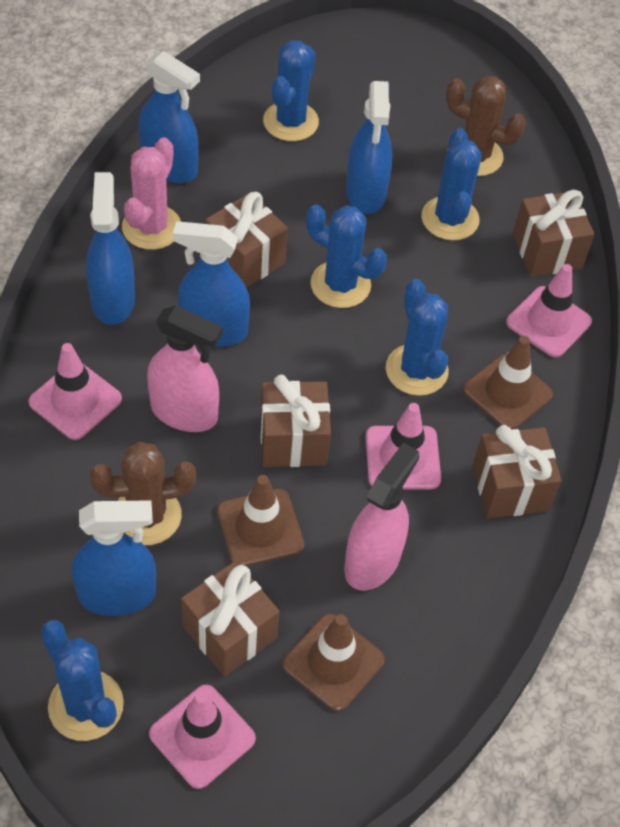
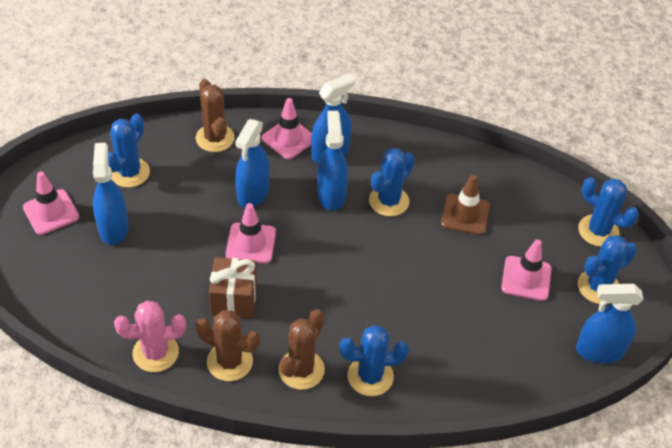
brown cactus: 2 -> 3
brown gift: 5 -> 1
brown traffic cone: 3 -> 1
pink spray bottle: 2 -> 0

